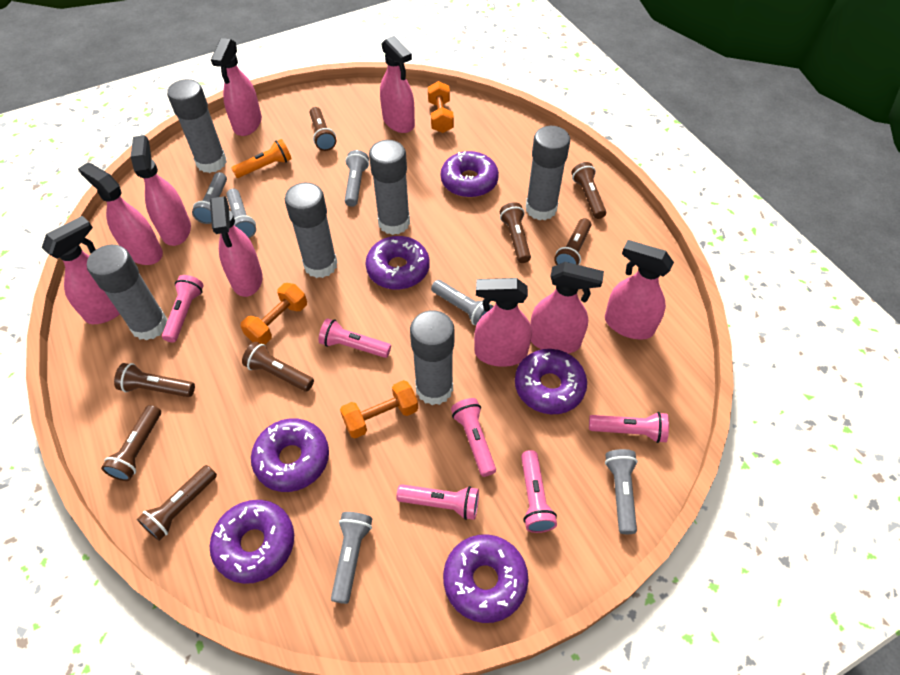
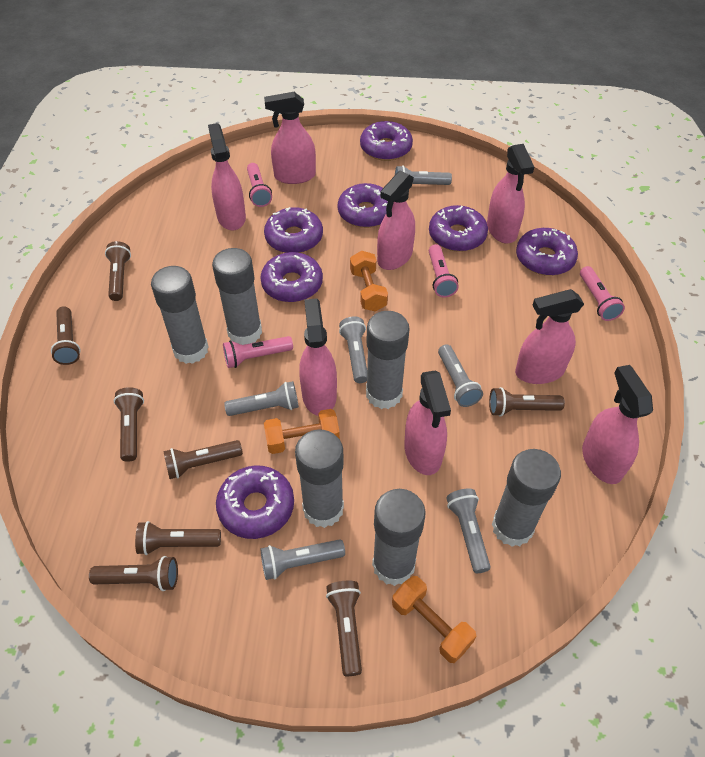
orange flashlight: 1 -> 0
pink flashlight: 6 -> 4
pink spray bottle: 9 -> 8
purple donut: 6 -> 7

